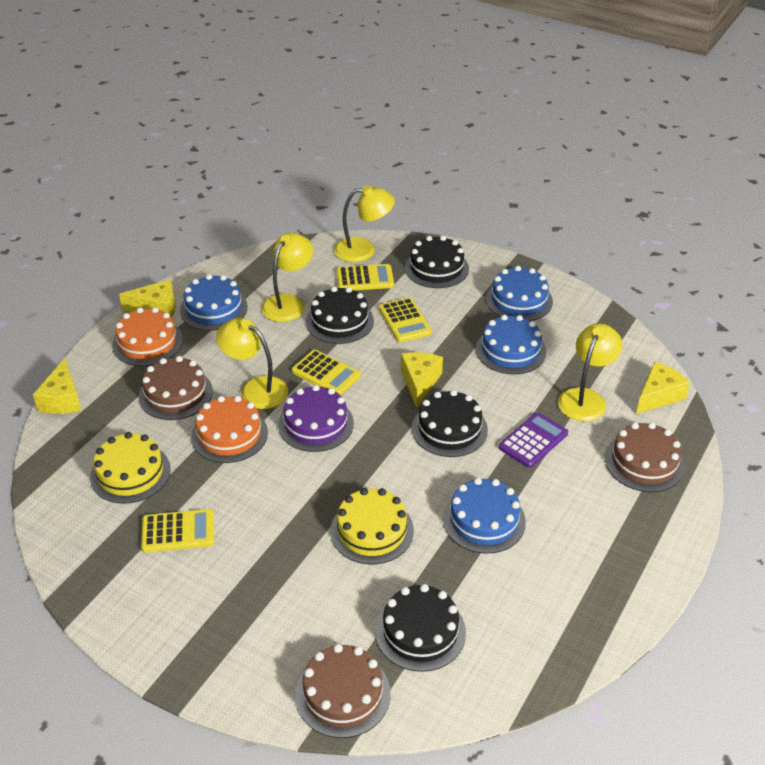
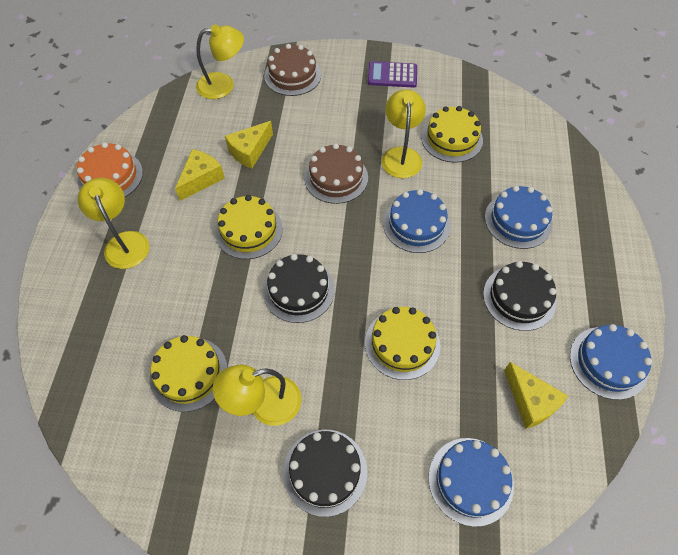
black cake: 4 -> 3
brown cake: 3 -> 2
orange cake: 2 -> 1
purple cake: 1 -> 0
yellow cake: 2 -> 4
yellow calculator: 4 -> 0
yellow cheese: 4 -> 3

